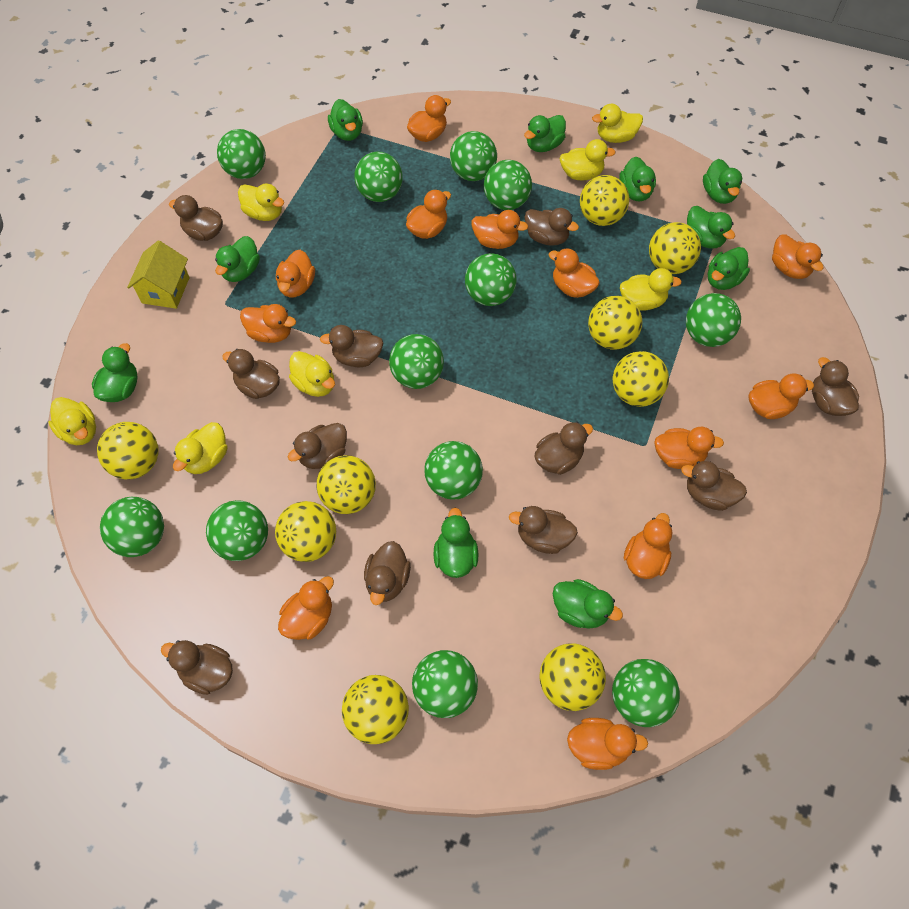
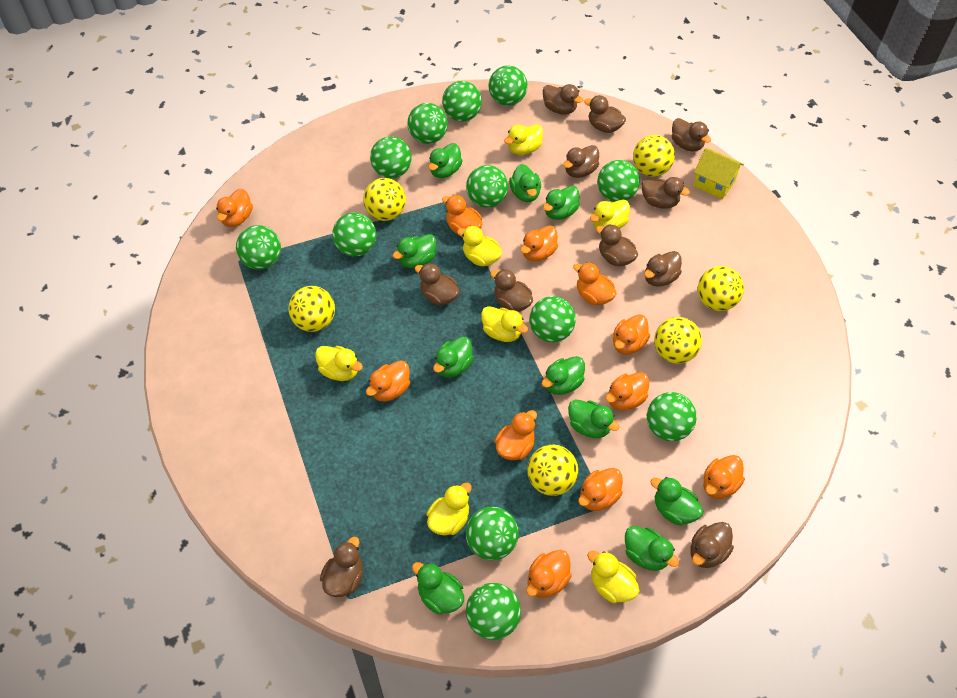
orange duck: 12 -> 11
yellow ball: 9 -> 6

